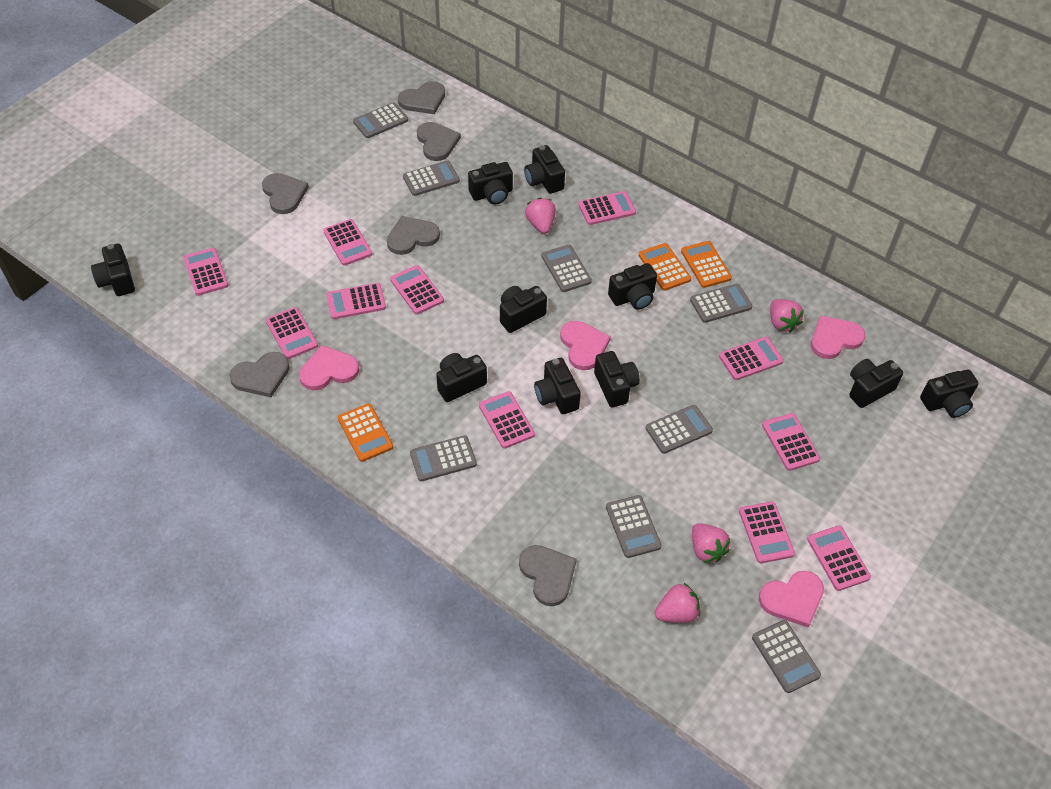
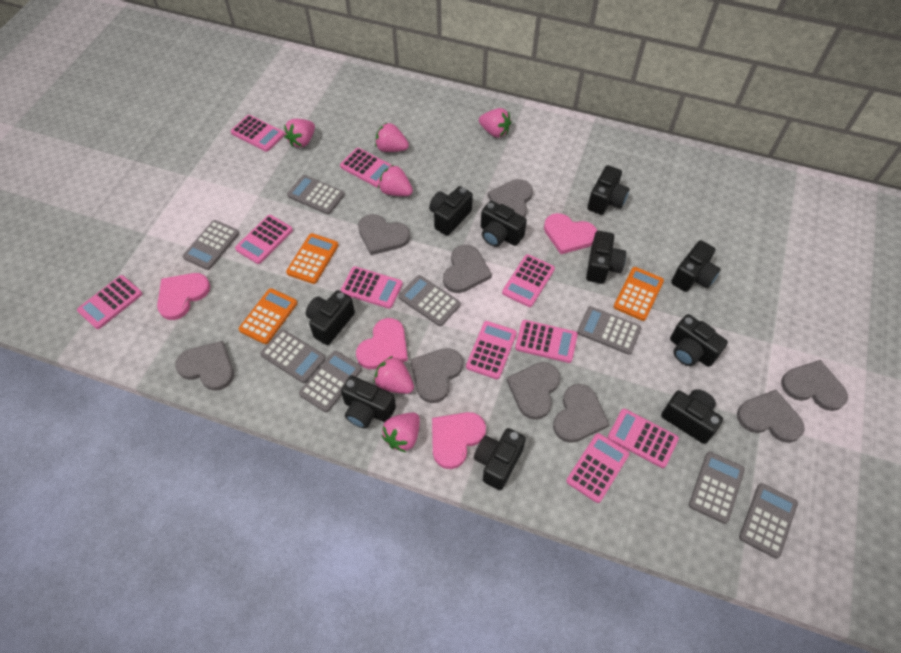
grey heart: 6 -> 9
pink calculator: 11 -> 10
pink strawberry: 4 -> 6

